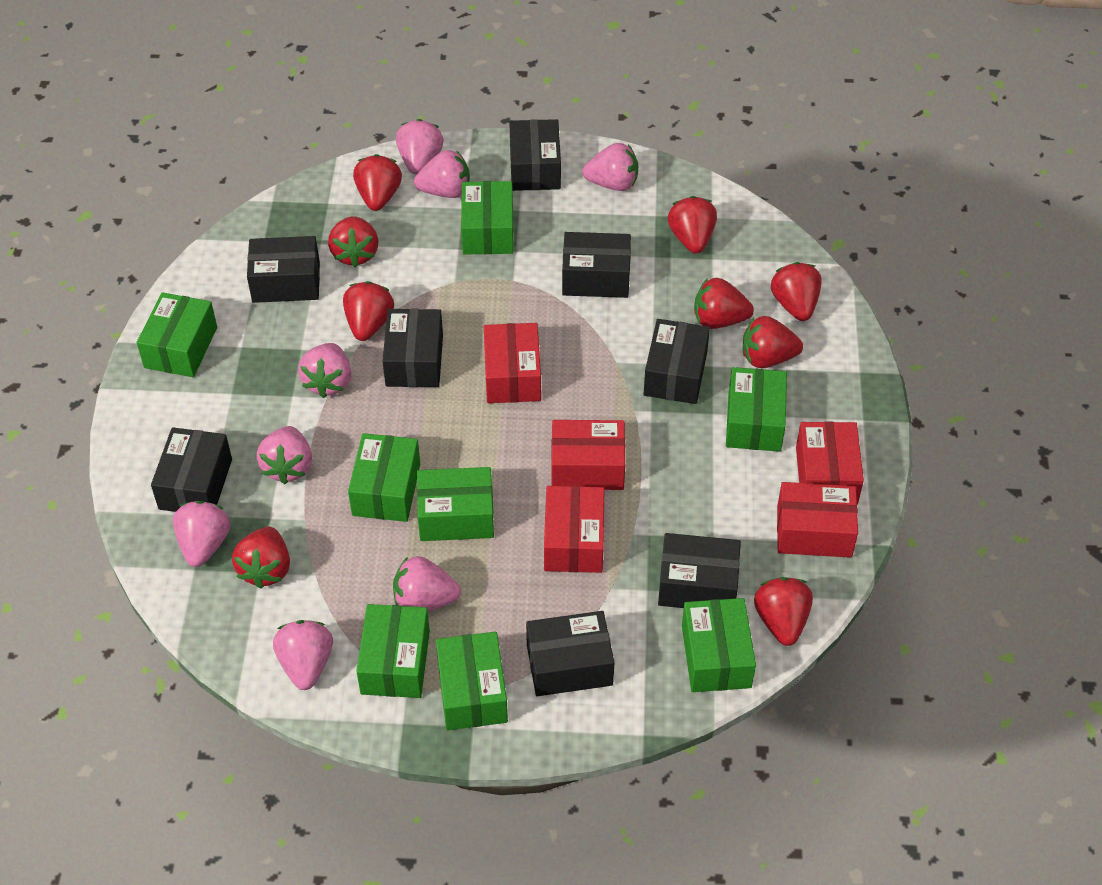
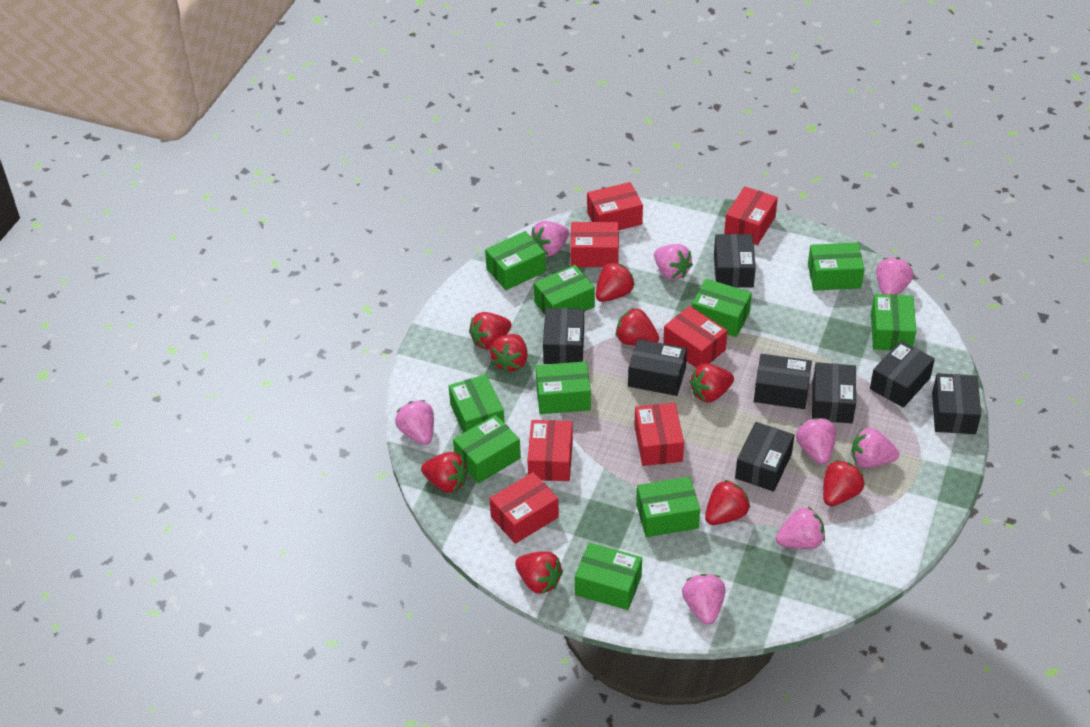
green box: 8 -> 10
red box: 5 -> 7

